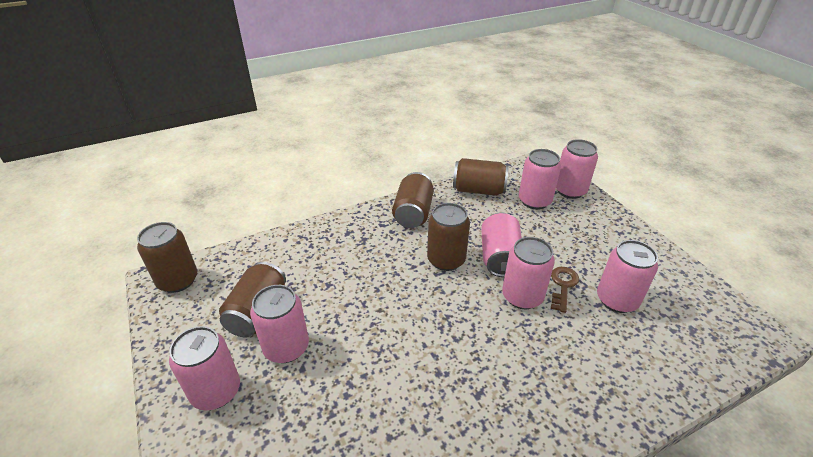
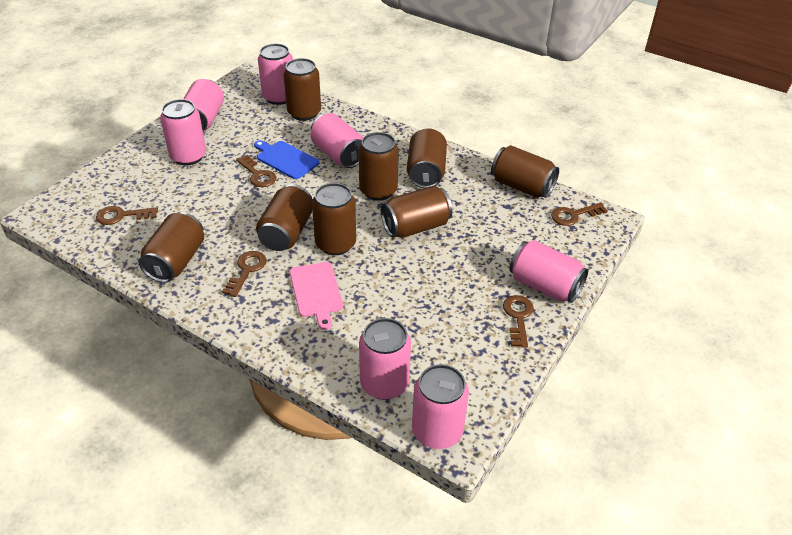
blue cutting board: 0 -> 1
brown can: 5 -> 8
brown key: 1 -> 5
pink cutting board: 0 -> 1

